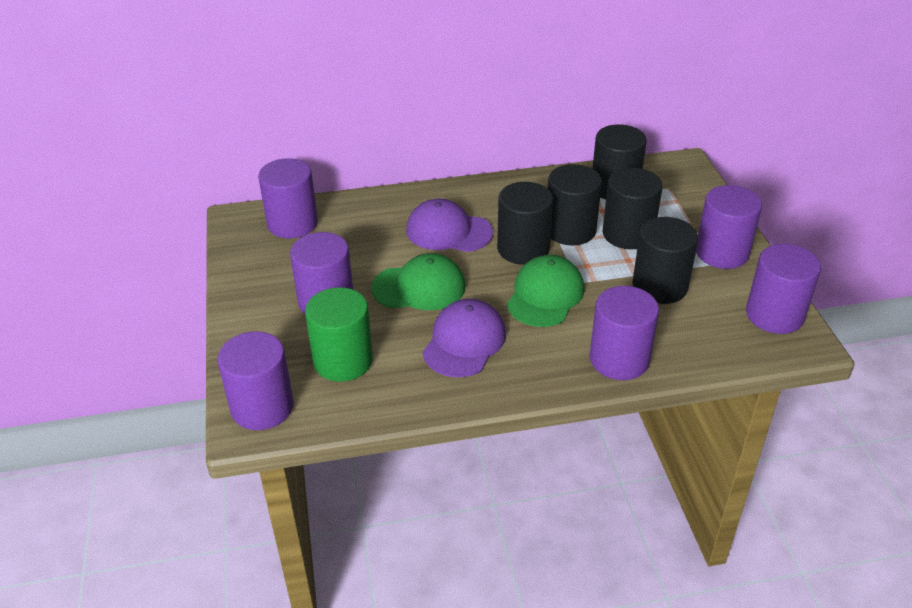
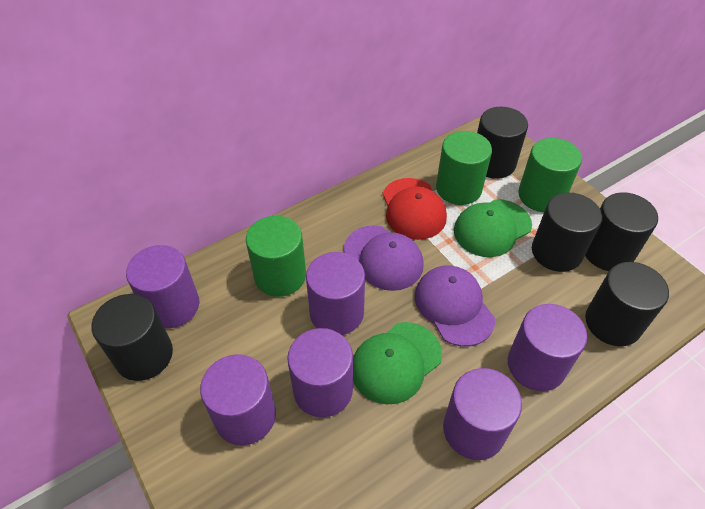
green cylinder: 1 -> 3
red cap: 0 -> 1

